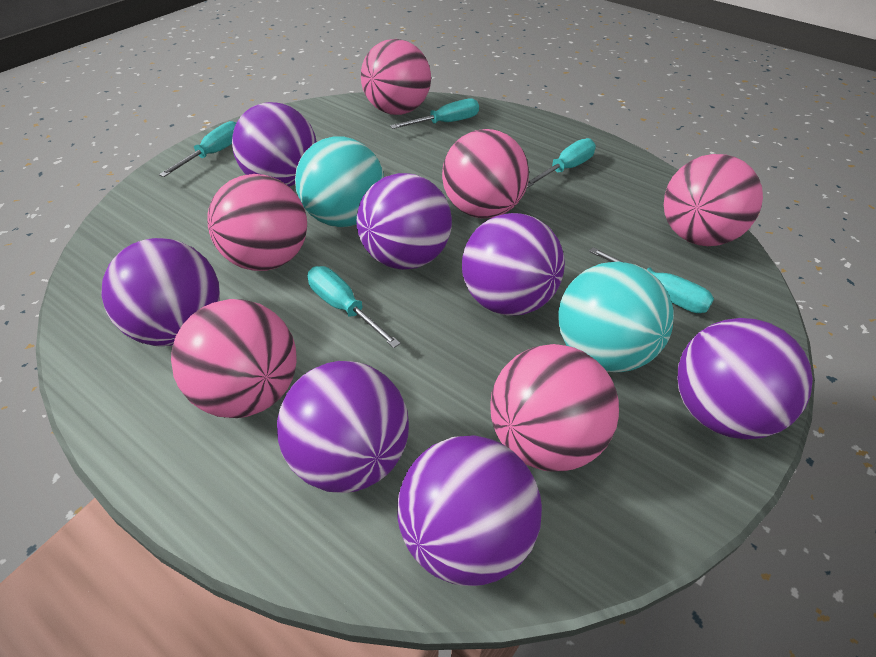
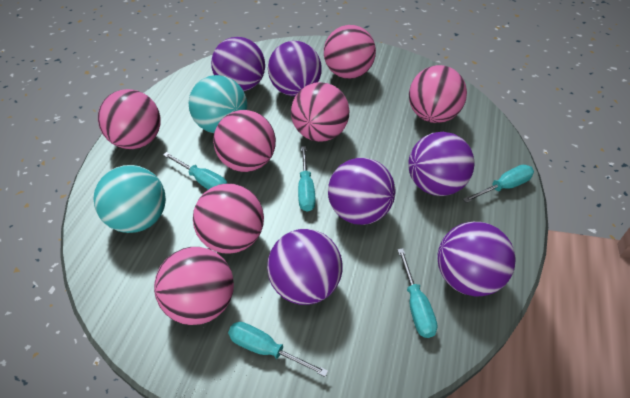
pink ball: 6 -> 7
purple ball: 7 -> 6

